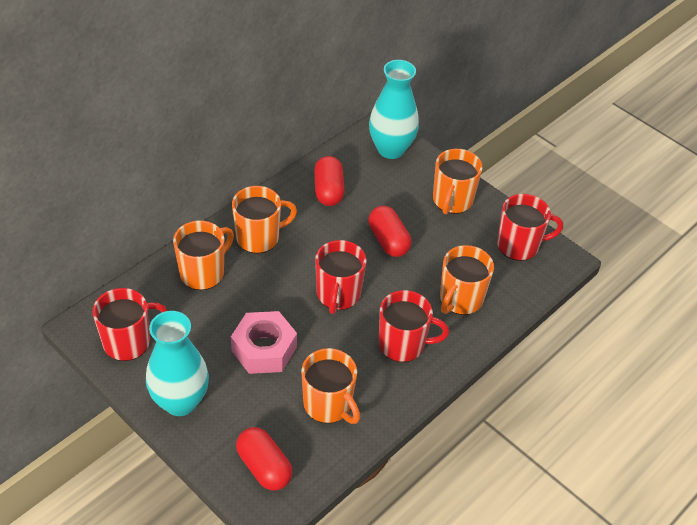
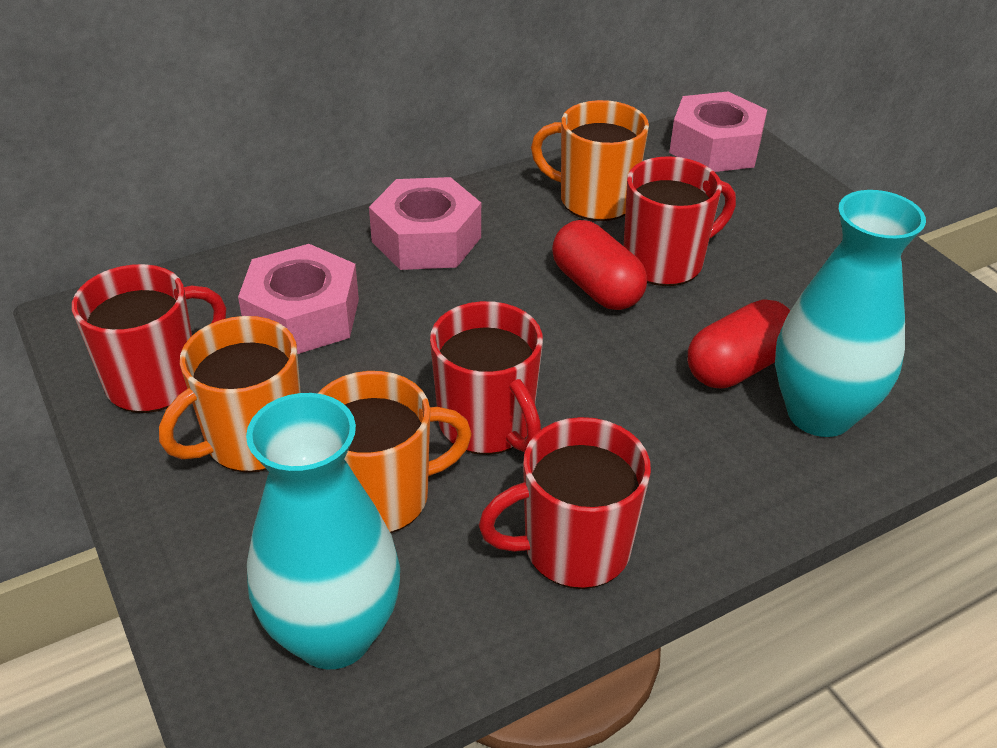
orange mug: 5 -> 3
pink nut: 1 -> 3
red capsule: 3 -> 2

